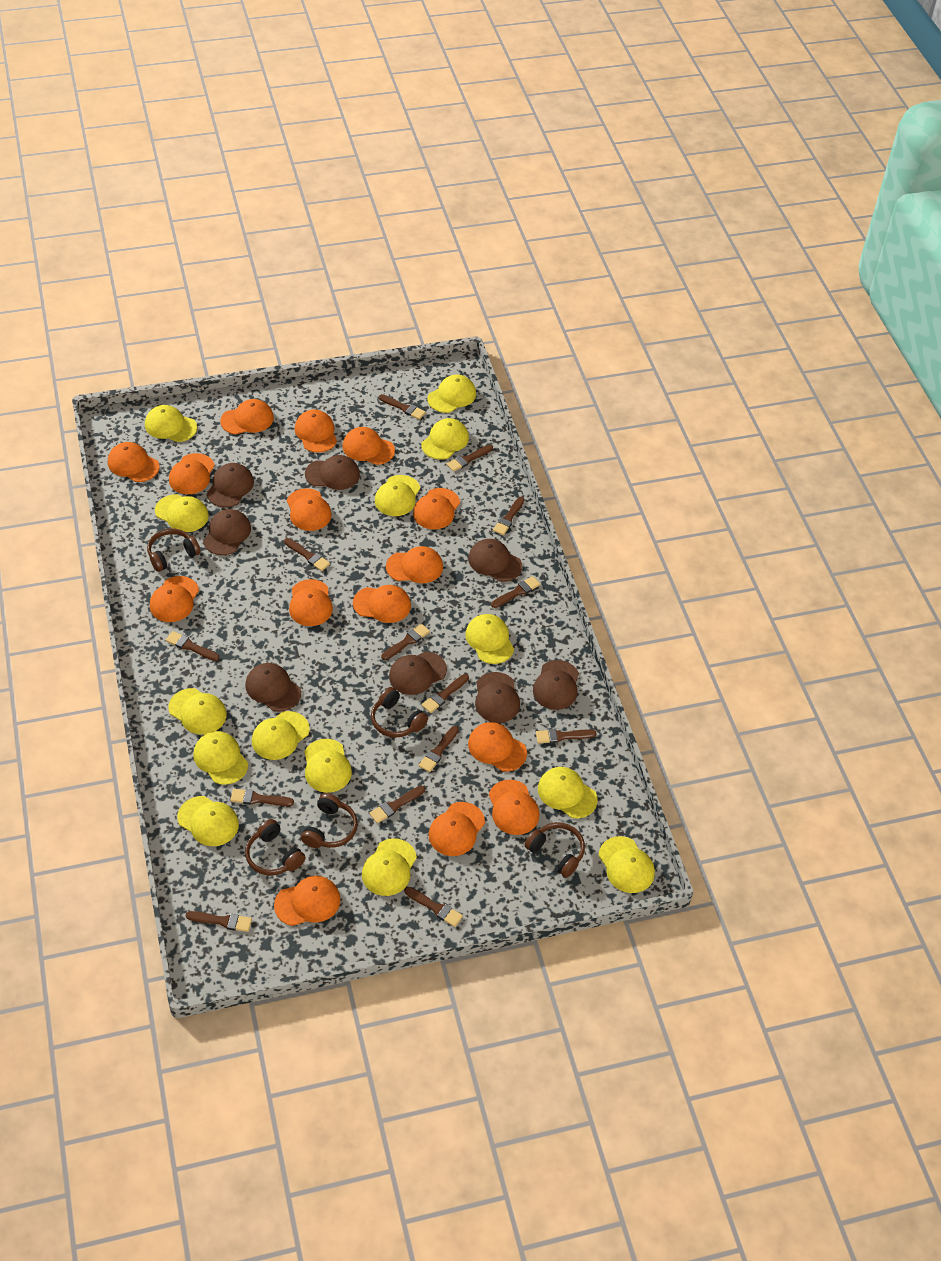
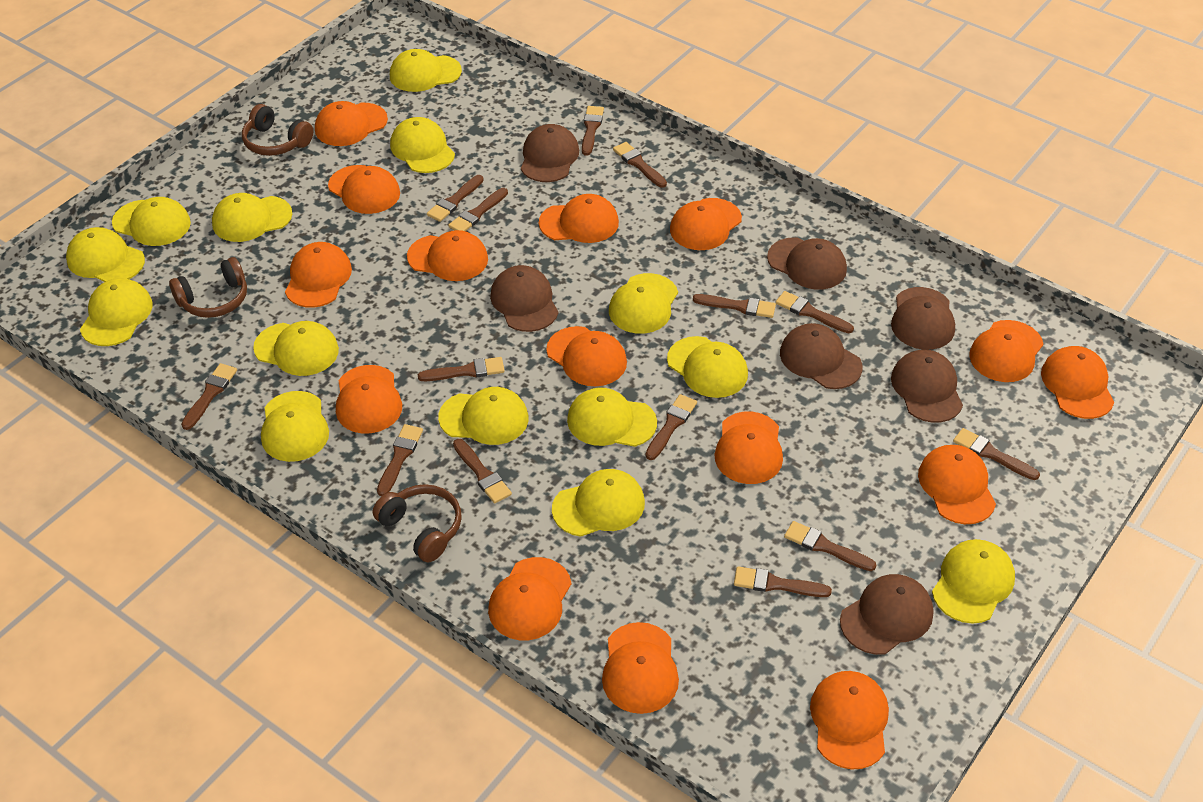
brown cap: 8 -> 7
brown headphones: 5 -> 3

